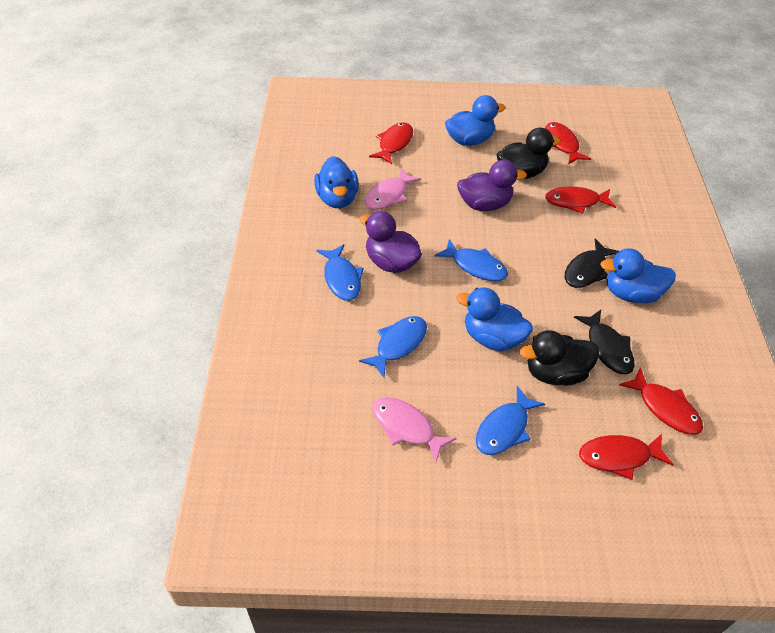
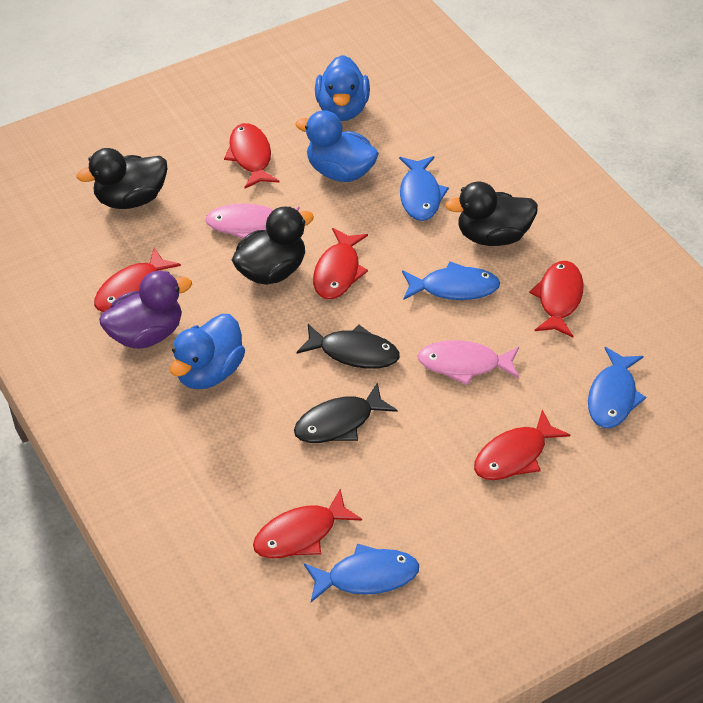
black duck: 2 -> 3
blue duck: 4 -> 3
purple duck: 2 -> 1
red fish: 5 -> 6

